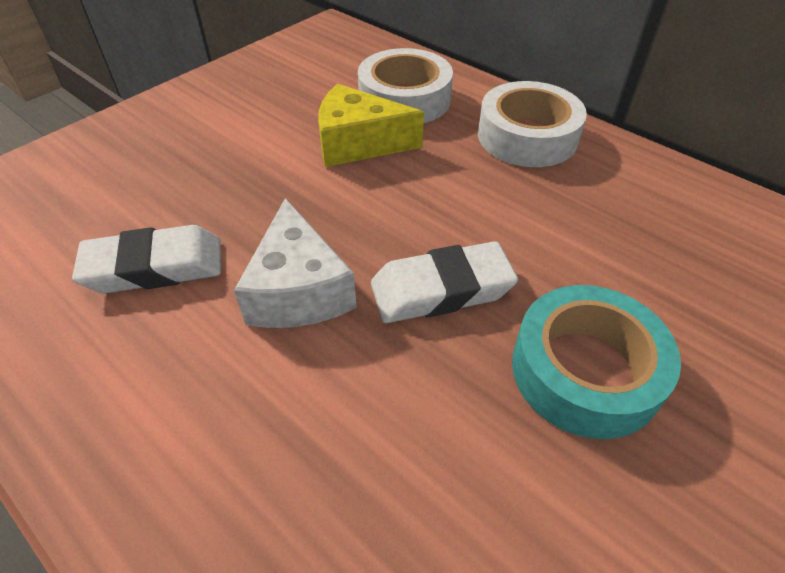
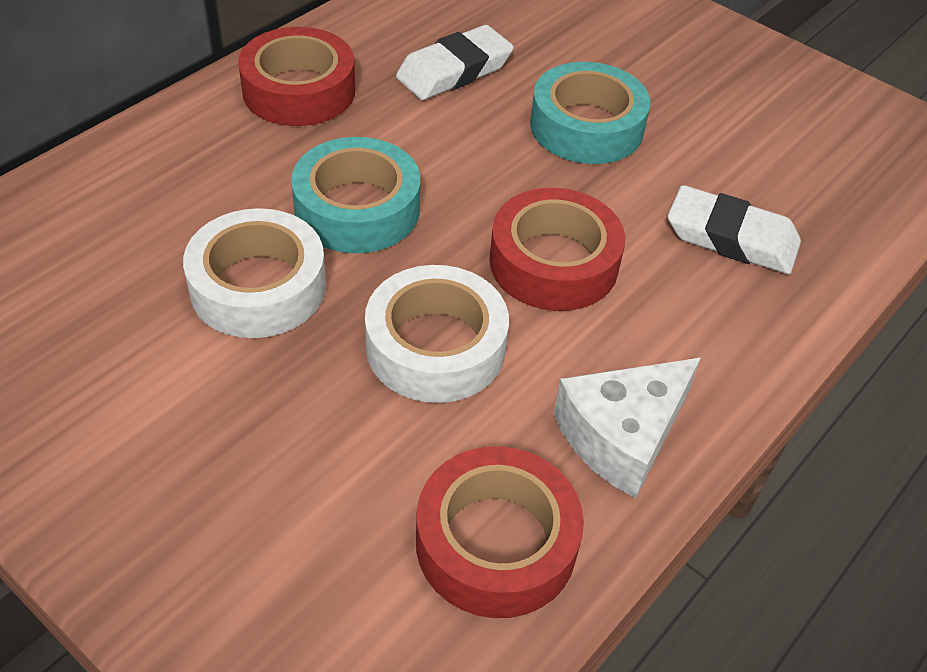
red tape: 0 -> 3
turquoise tape: 1 -> 2
yellow cheese: 1 -> 0

